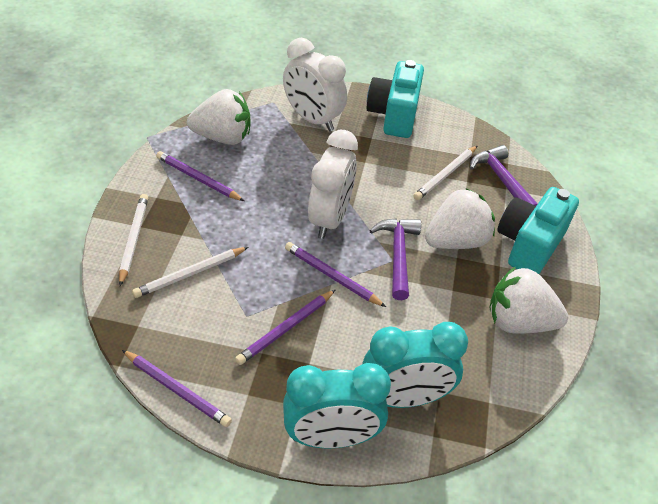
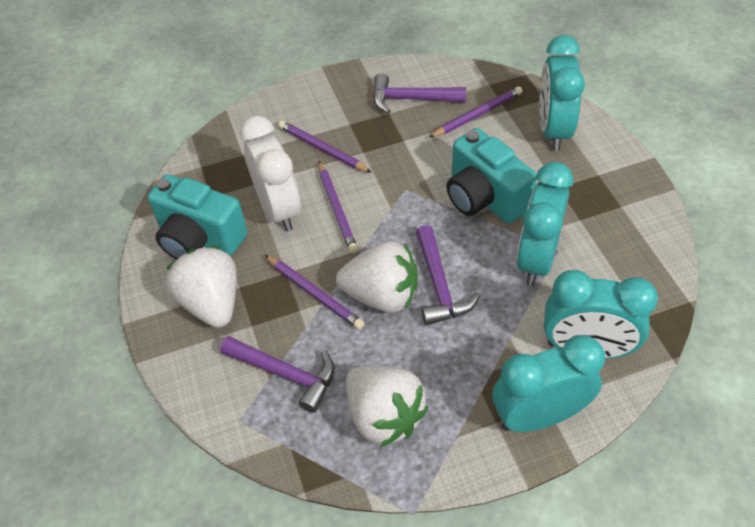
purple hammer: 2 -> 3
turquoise clock: 2 -> 4
white clock: 2 -> 1
white pencil: 3 -> 0

